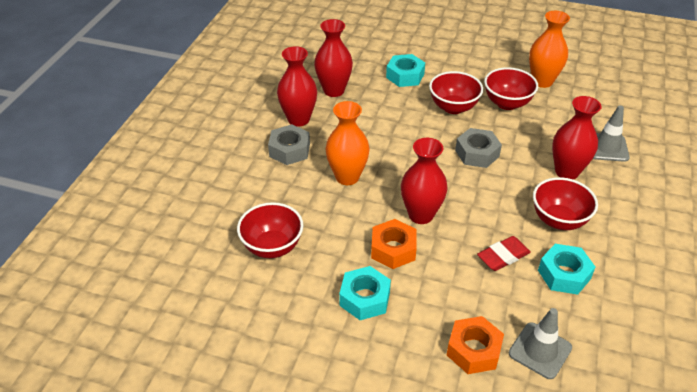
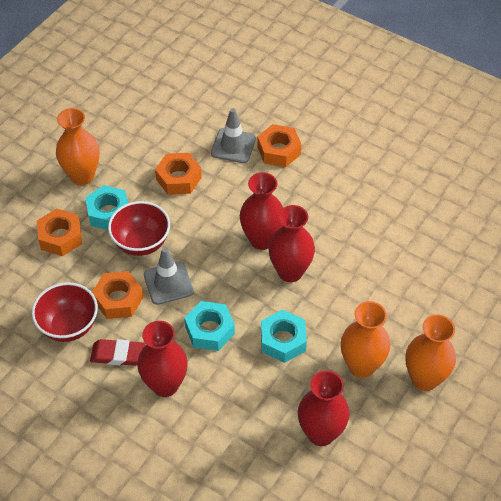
grey nut: 2 -> 0
orange nut: 2 -> 4
orange vase: 2 -> 3
red bowl: 4 -> 2

